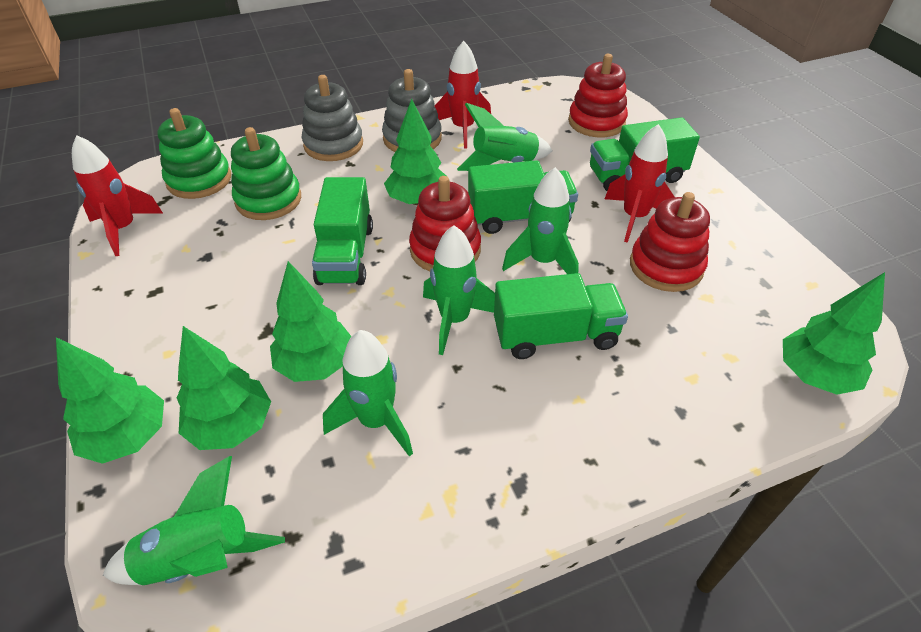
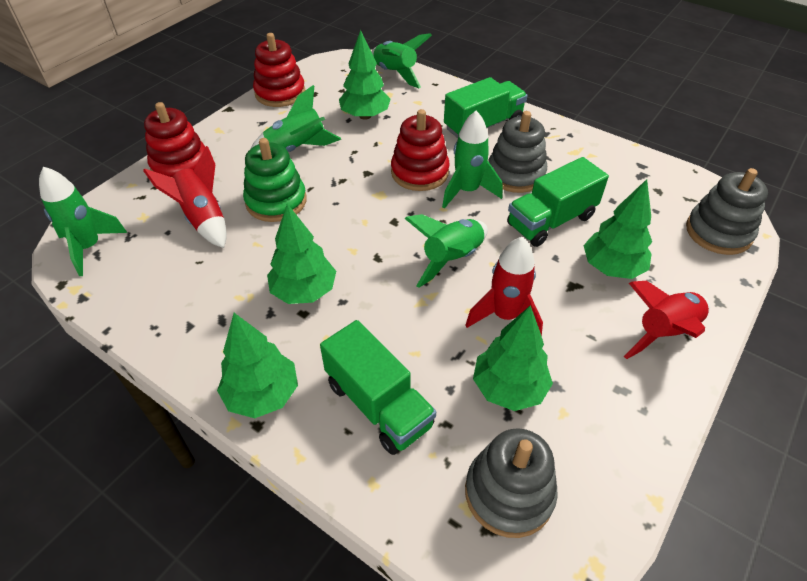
green stacking toy: 2 -> 1
green truck: 4 -> 3
grey stacking toy: 2 -> 3

